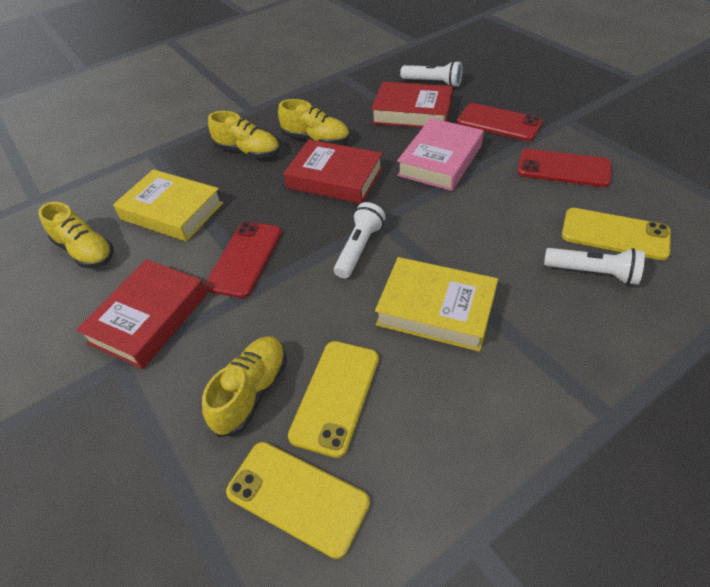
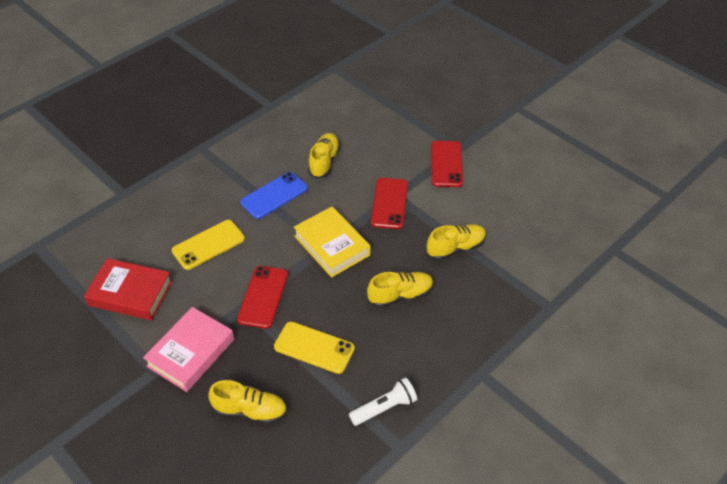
blue phone: 0 -> 1
red book: 3 -> 1
white flashlight: 3 -> 1
yellow book: 2 -> 1
yellow phone: 3 -> 2

